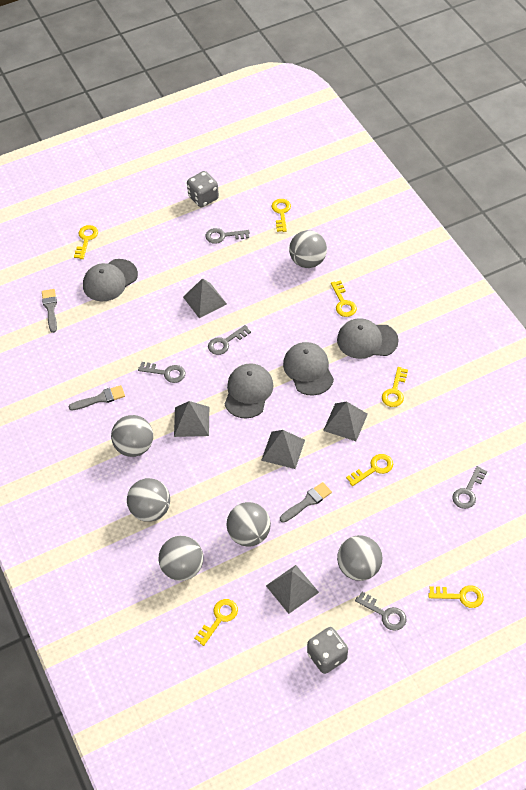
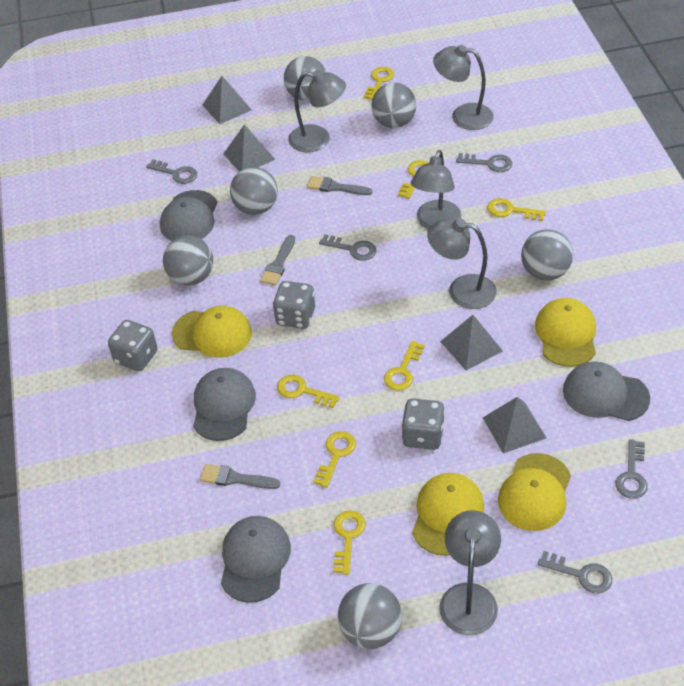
grey dice: 2 -> 3
grey lamp: 0 -> 5
grey pyramid: 5 -> 4
yellow cap: 0 -> 4

